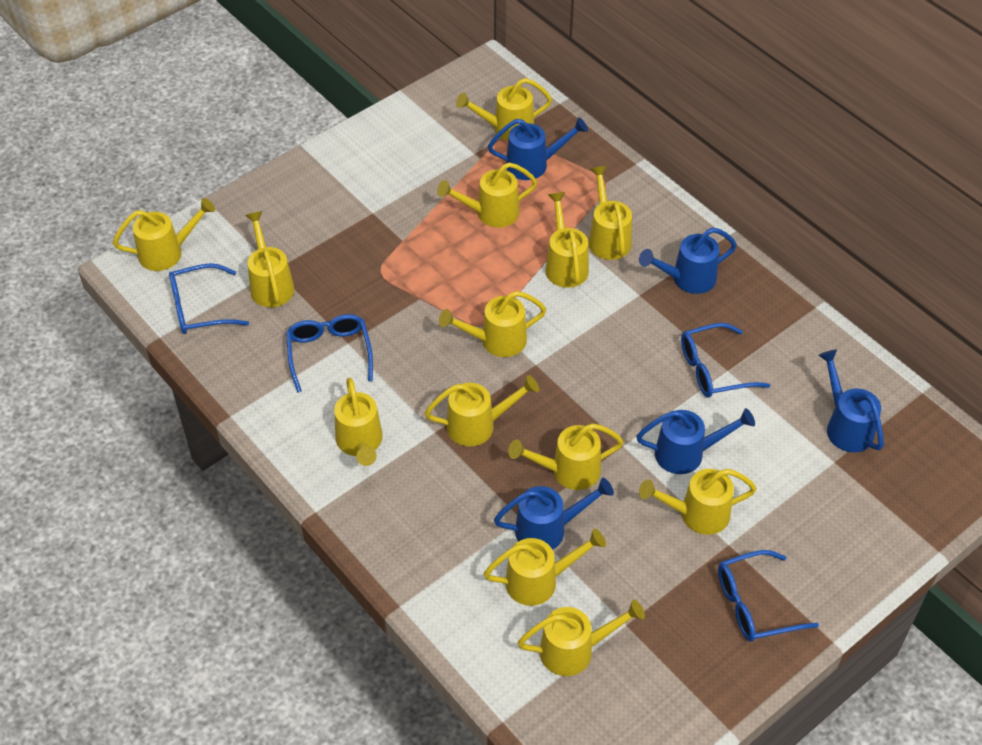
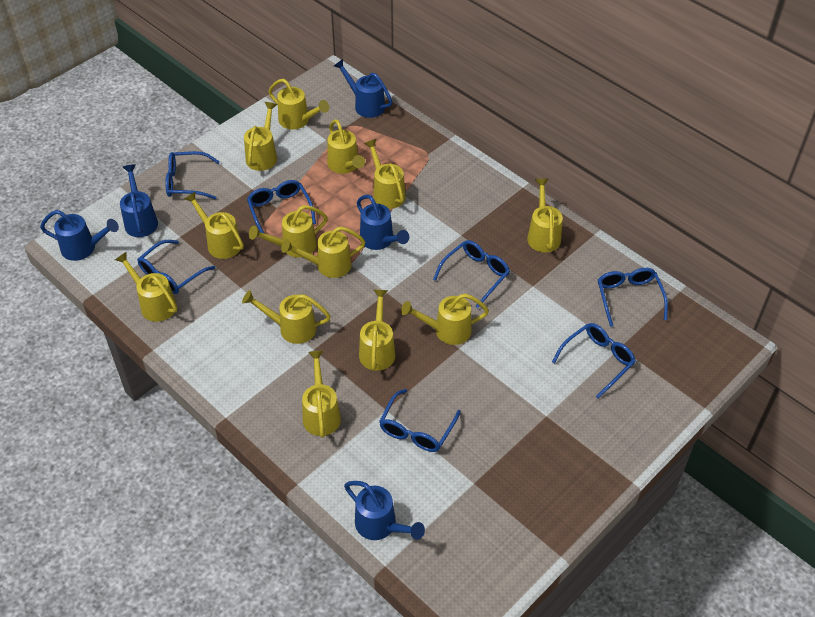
blue glasses: 4 -> 7

